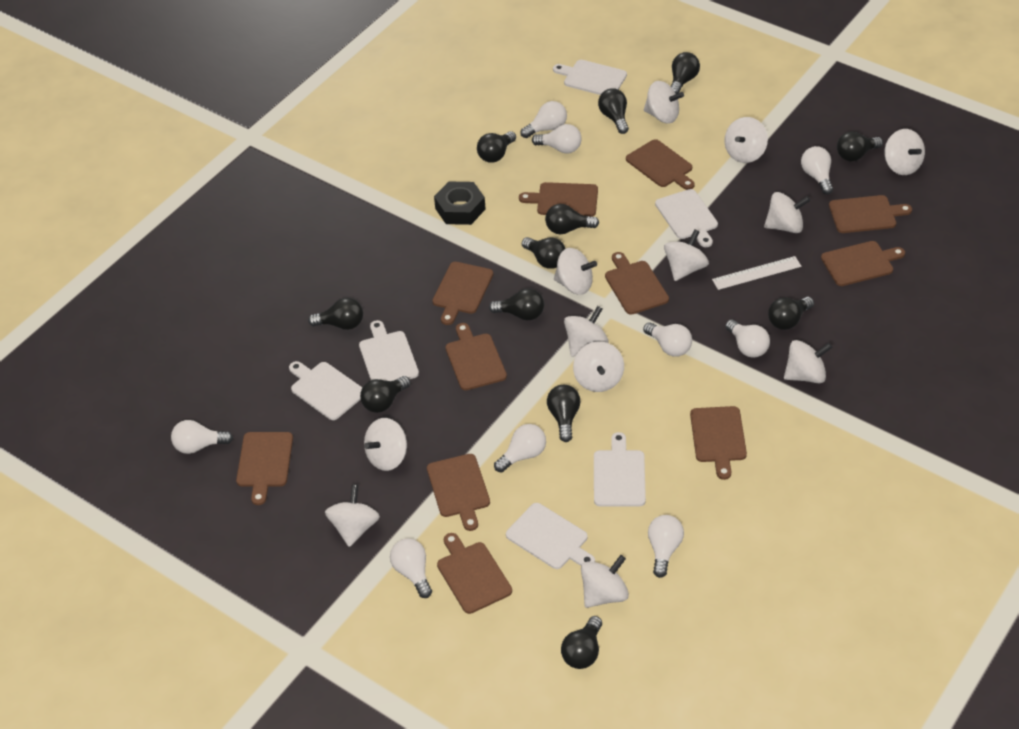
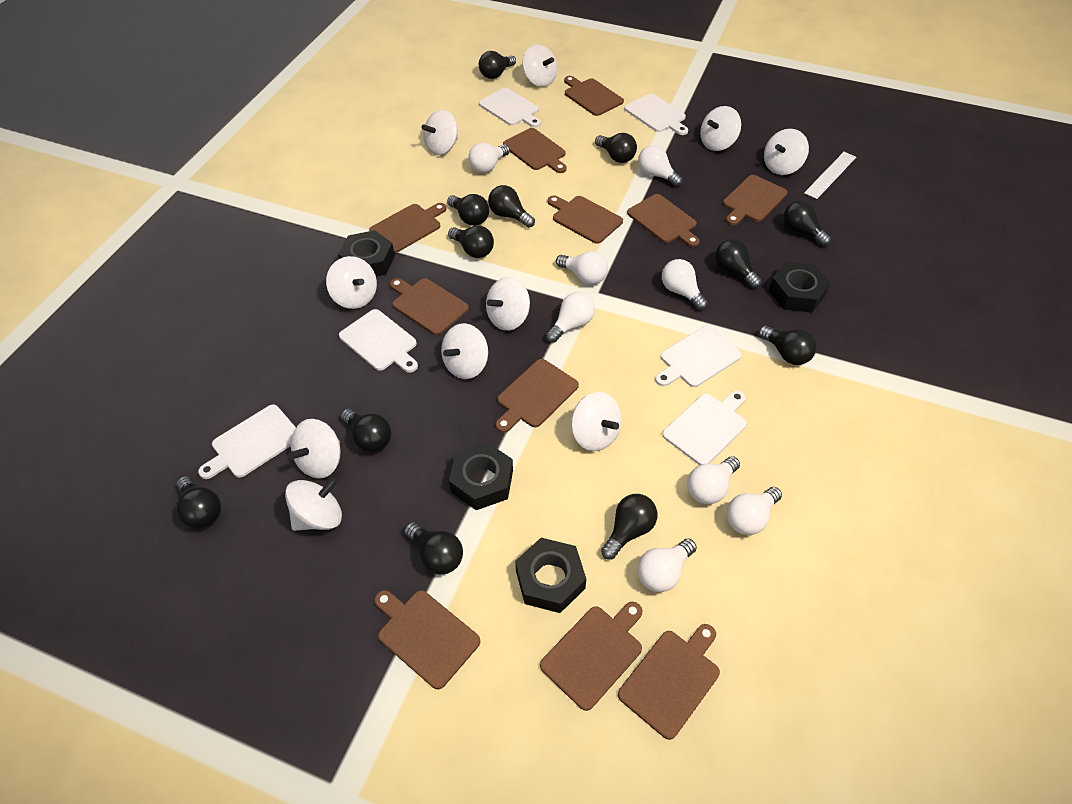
black nut: 1 -> 4
white light bulb: 9 -> 8
white spinning top: 12 -> 10

